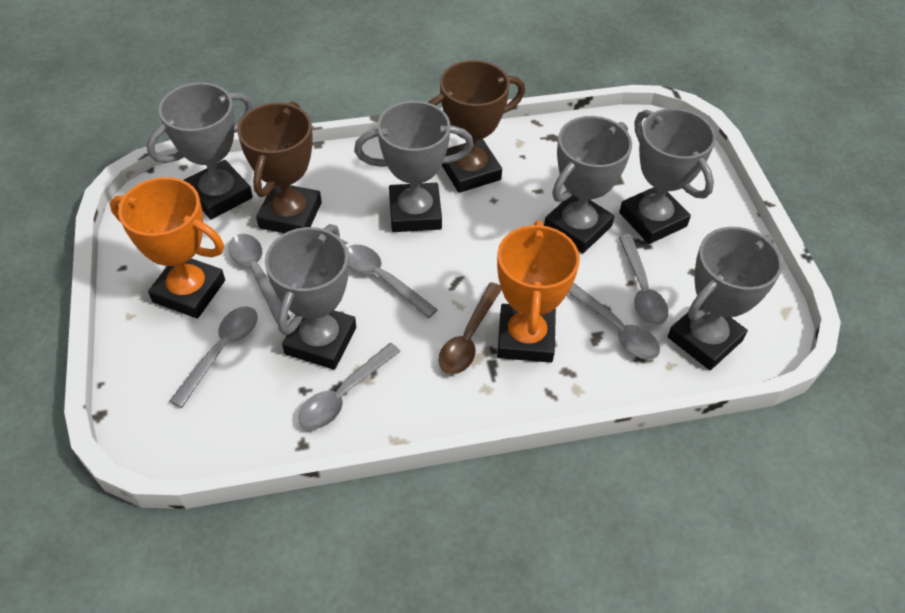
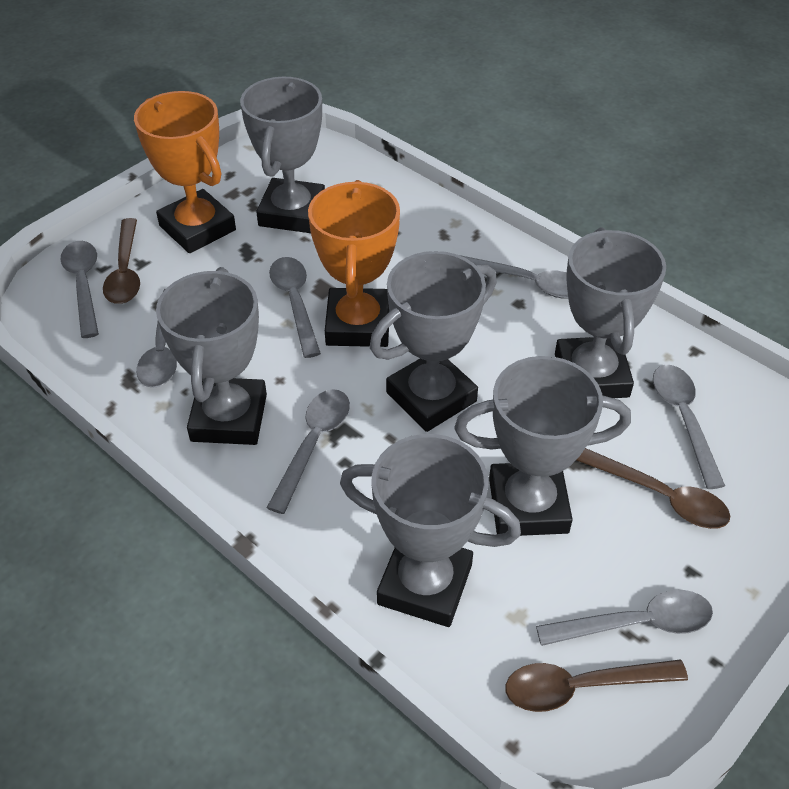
brown spoon: 1 -> 3
brown trophy: 2 -> 0
grey spoon: 6 -> 7

